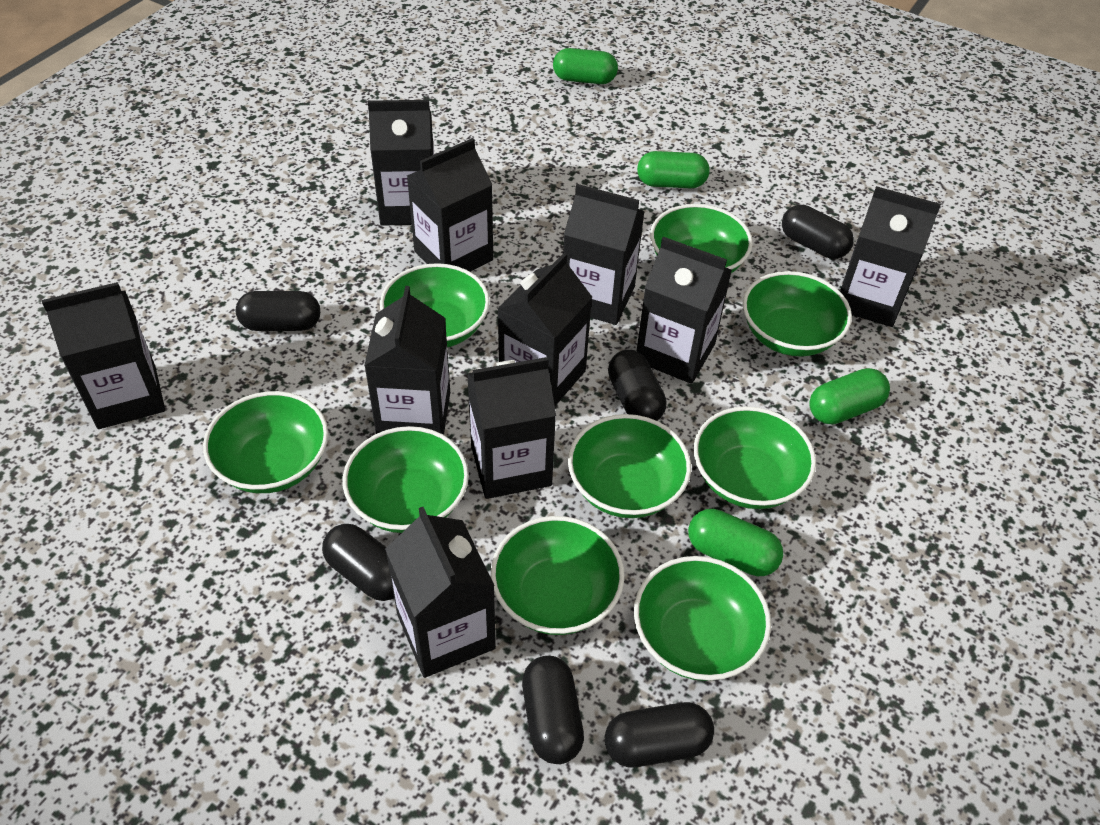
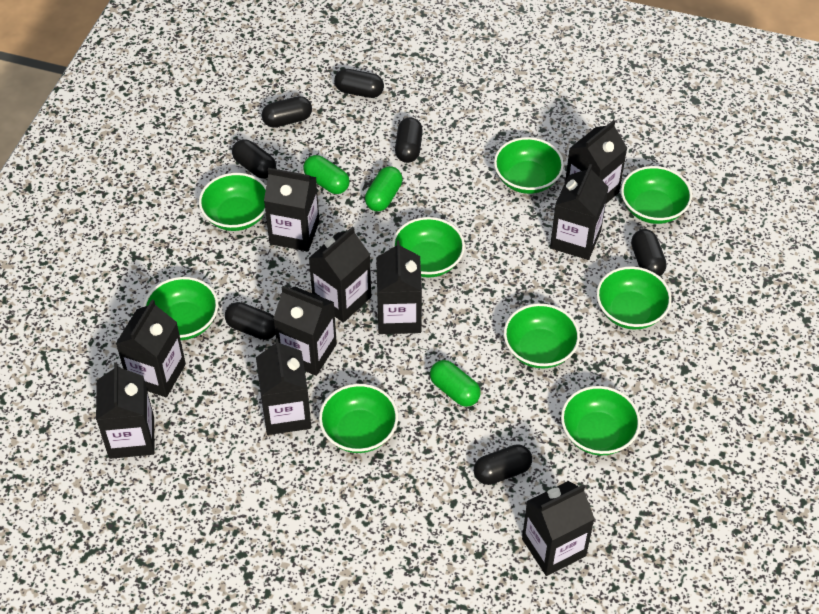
black capsule: 6 -> 7
green capsule: 4 -> 3

